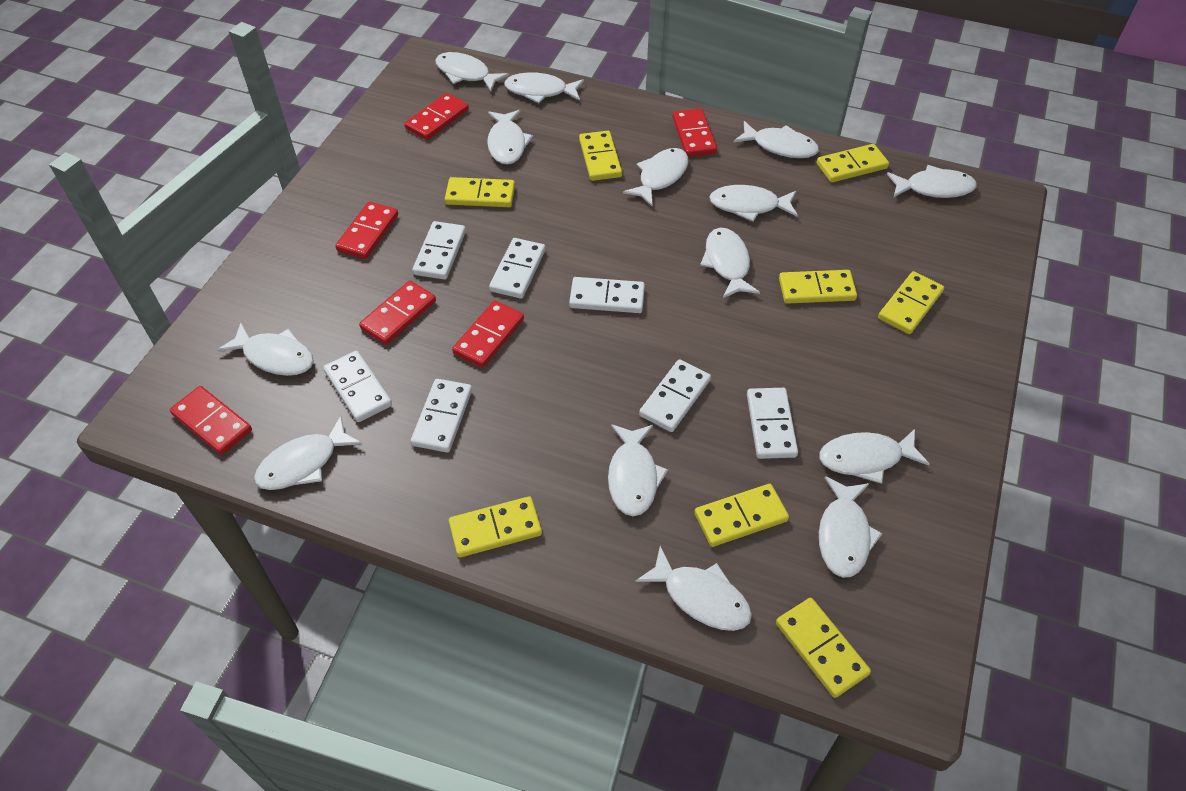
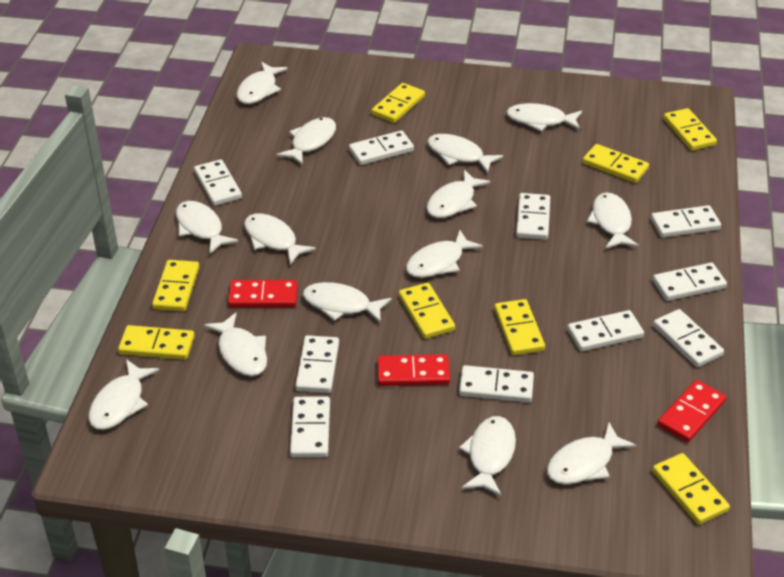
red domino: 6 -> 3
white domino: 7 -> 10

